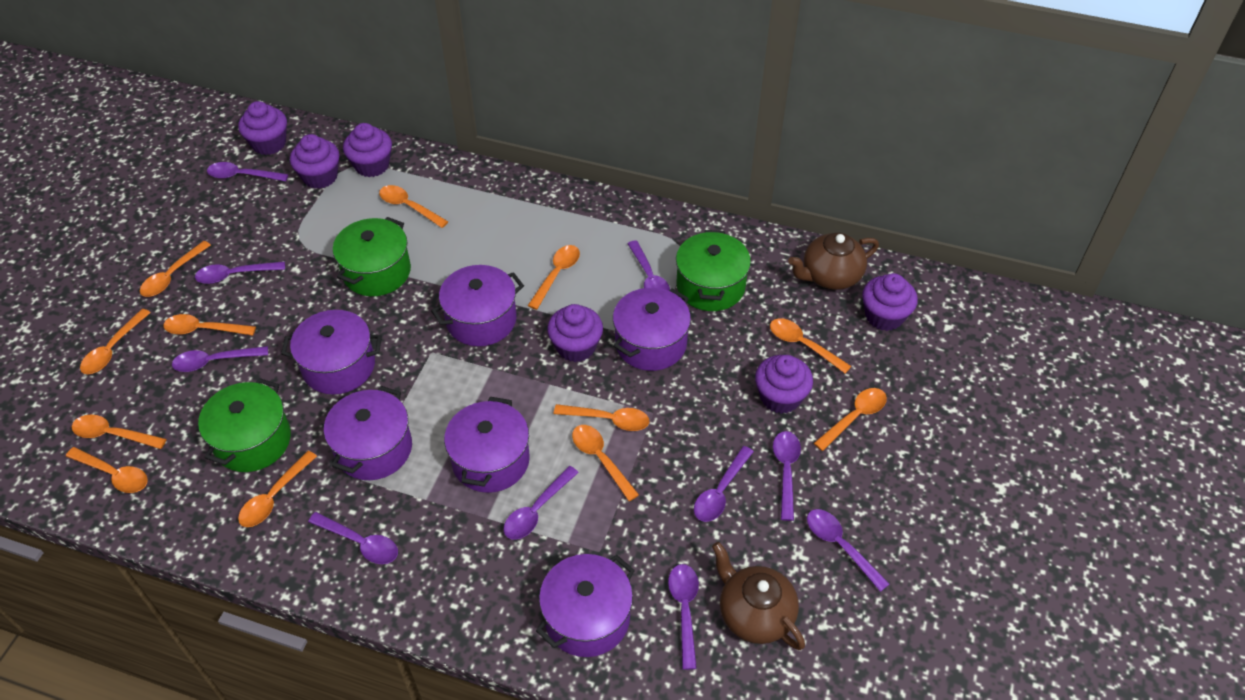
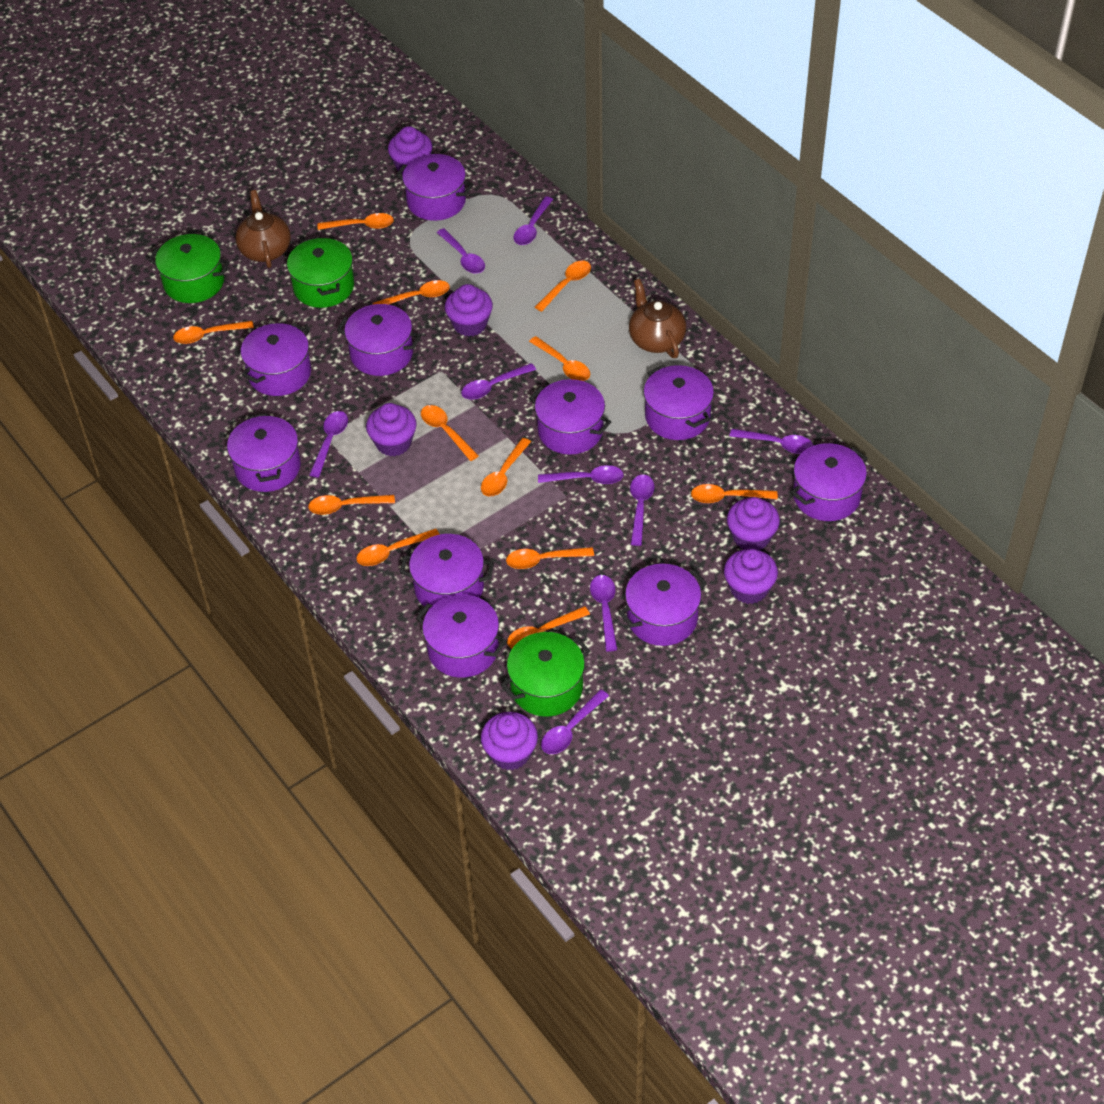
purple pot: 6 -> 10
purple spoon: 10 -> 9

